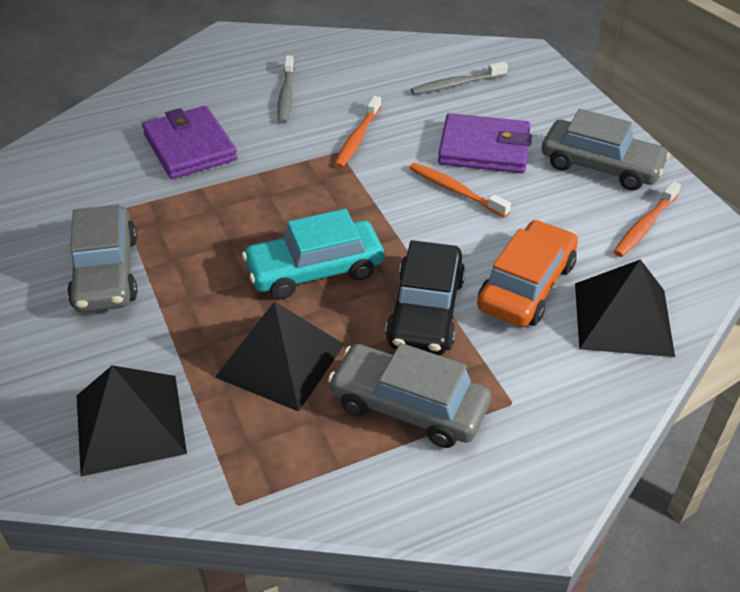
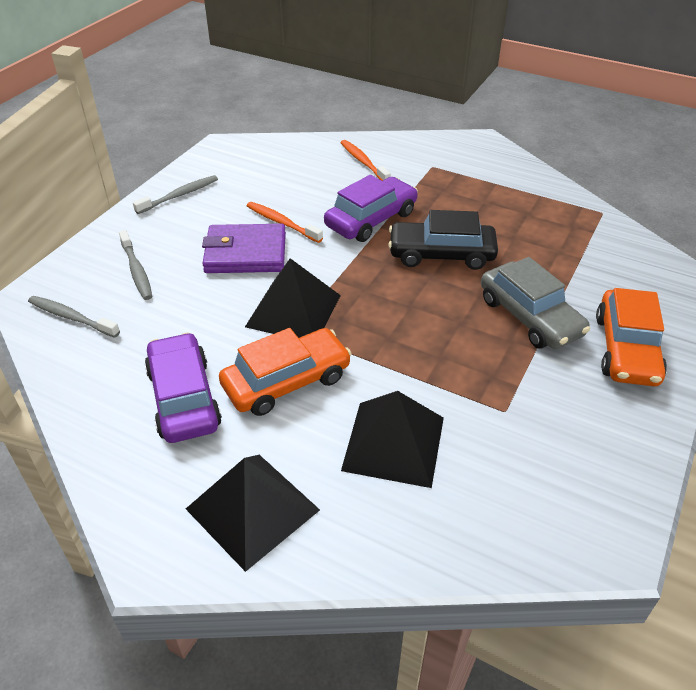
grey car: 3 -> 1
grey toothbrush: 2 -> 3
orange car: 1 -> 2
orange toothbrush: 3 -> 2
purple car: 0 -> 2
purple wallet: 2 -> 1
turquoise car: 1 -> 0

